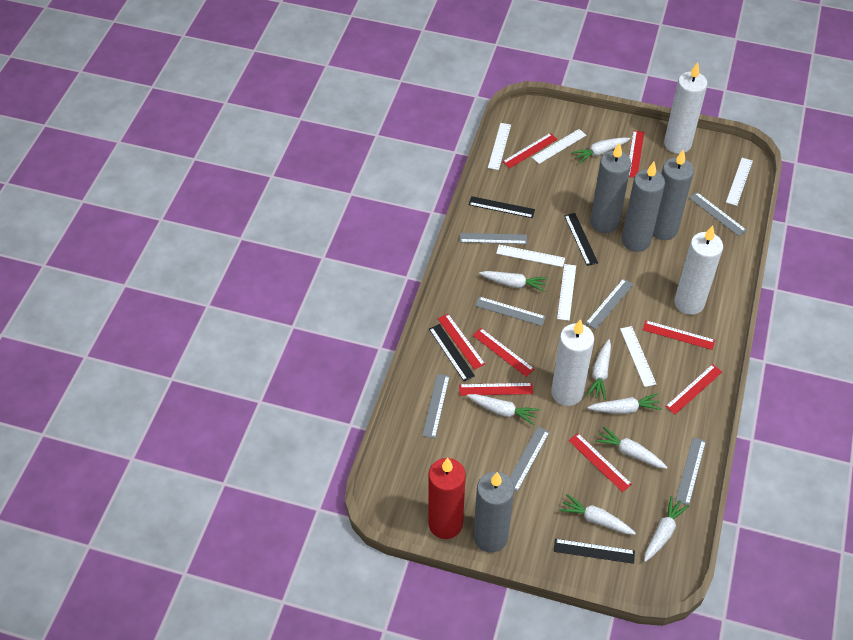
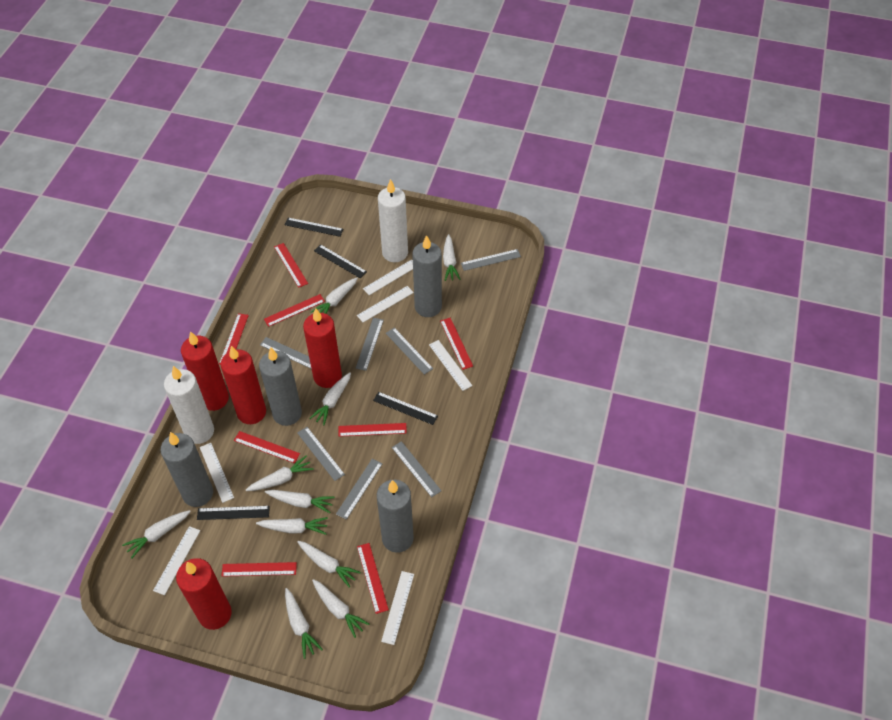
red candle: 1 -> 4
white candle: 3 -> 2
white carrot: 8 -> 10

